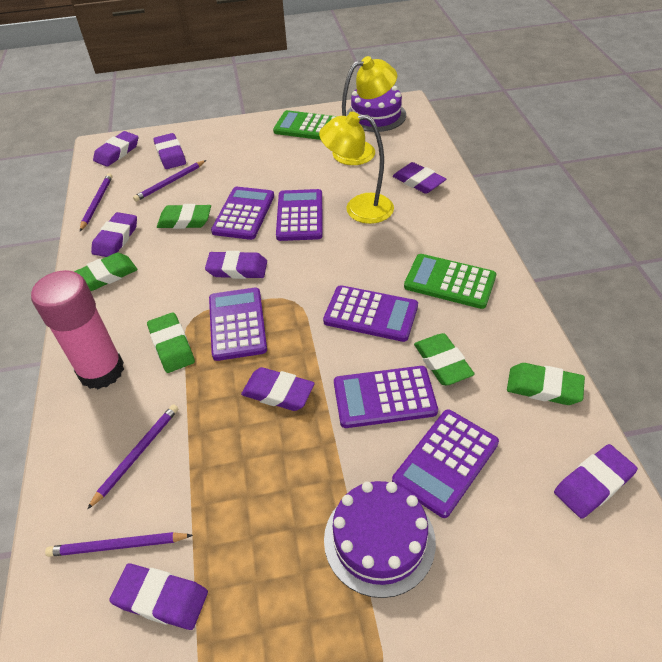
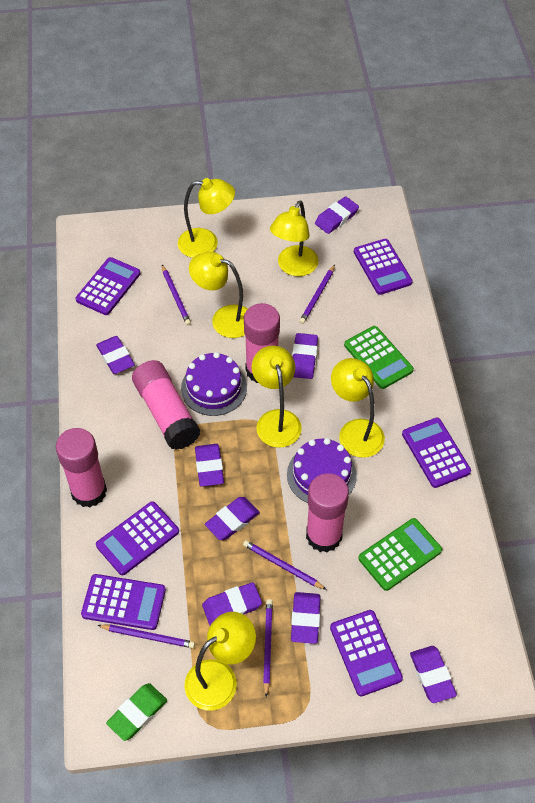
green eraser: 5 -> 1
pink glue stick: 1 -> 4
purple pencil: 4 -> 5
yellow lamp: 2 -> 6

